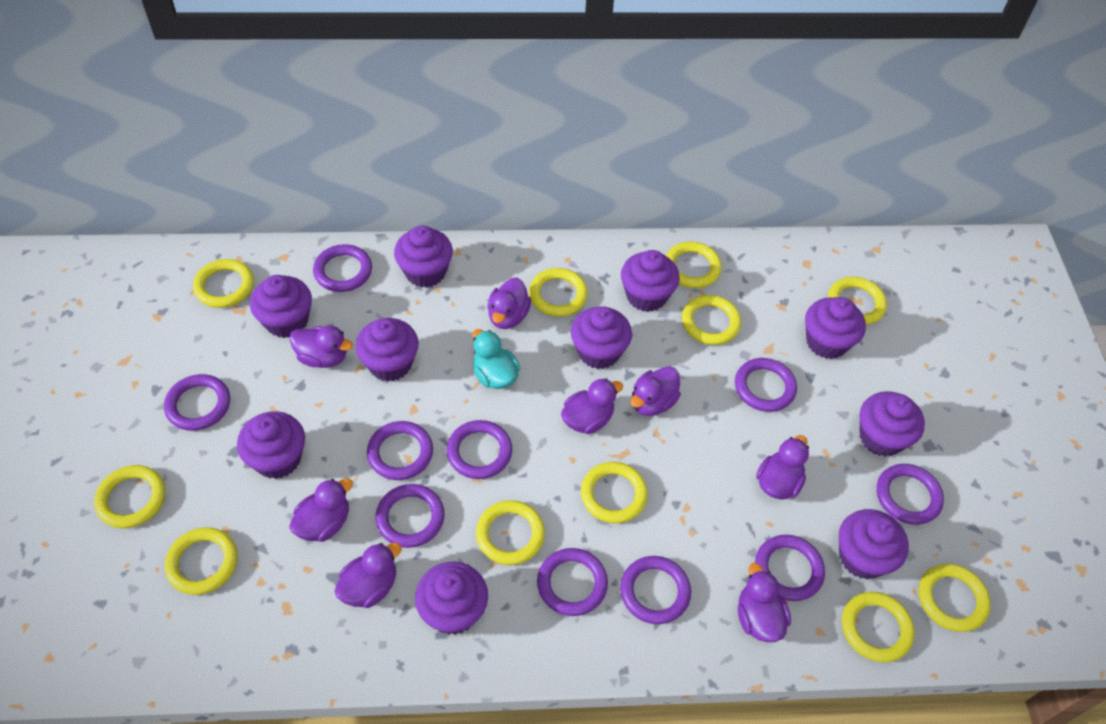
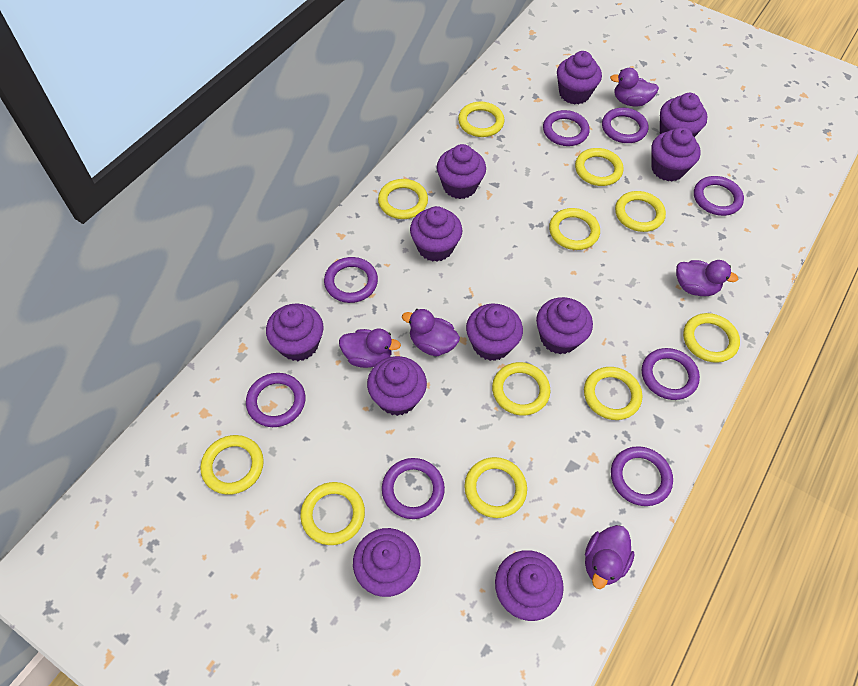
purple cupcake: 10 -> 11
purple duck: 8 -> 5
purple ring: 10 -> 8
turquoise duck: 1 -> 0

